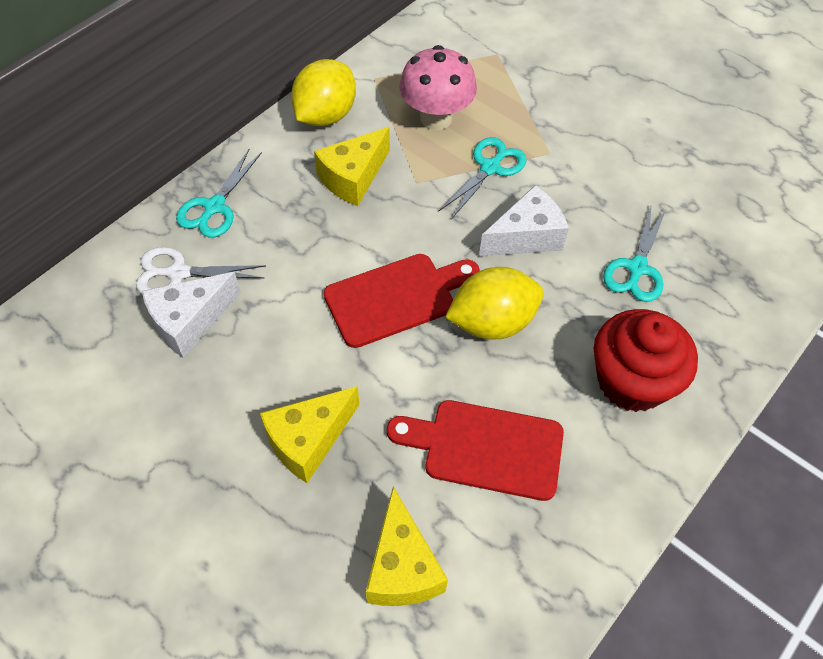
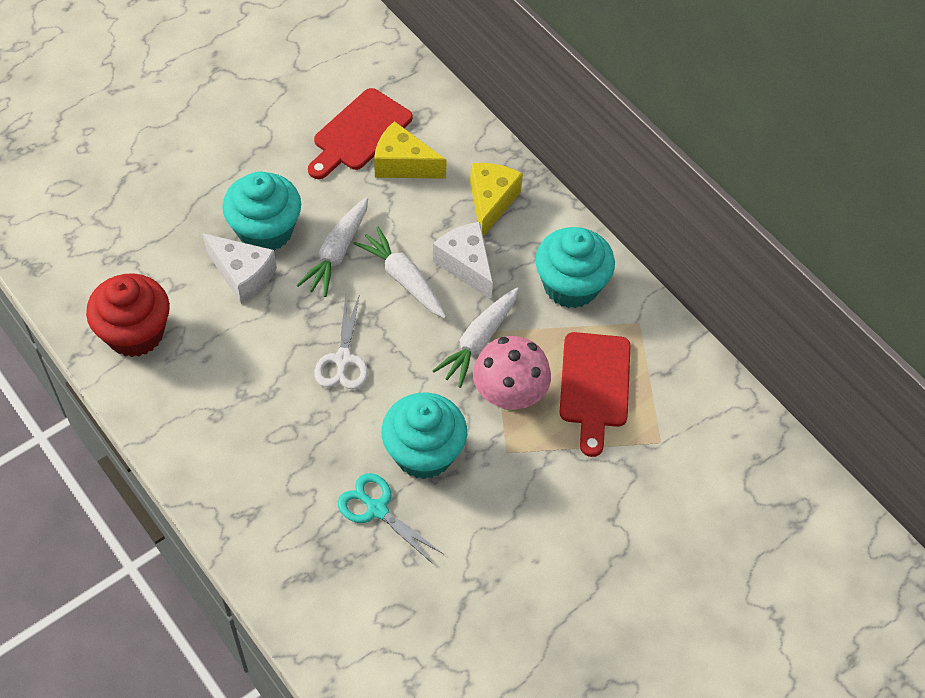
turquoise cupcake: 0 -> 3
turquoise scissors: 3 -> 1
white carrot: 0 -> 3
yellow cheese: 3 -> 2
yellow lemon: 2 -> 0

